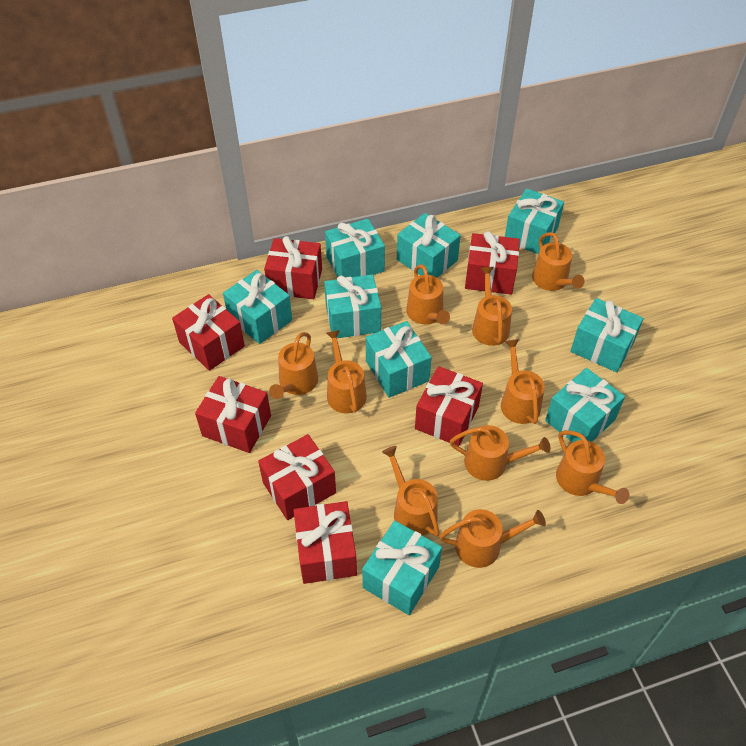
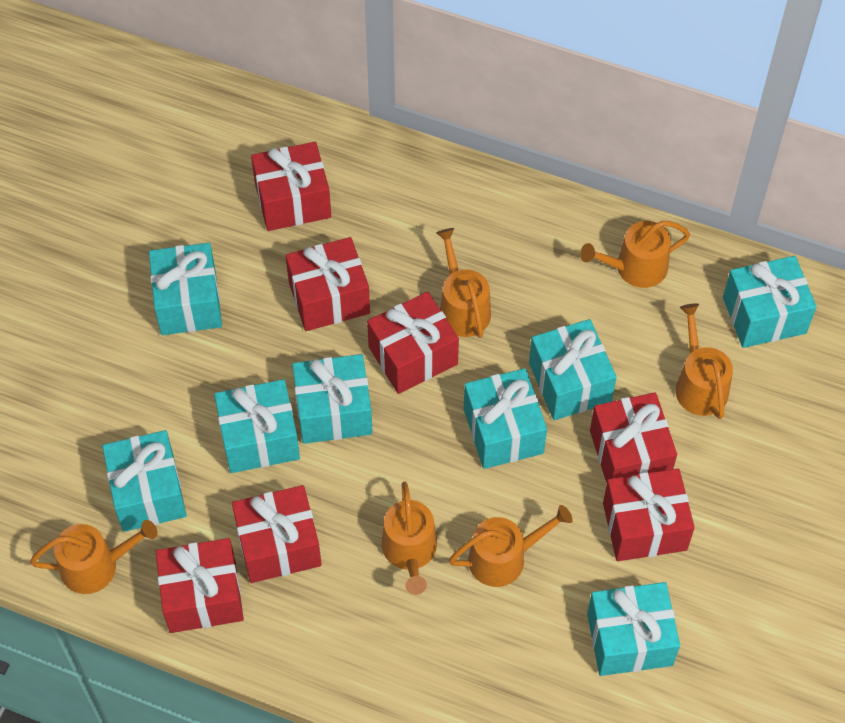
orange watering can: 10 -> 6
turquoise gift: 9 -> 8

